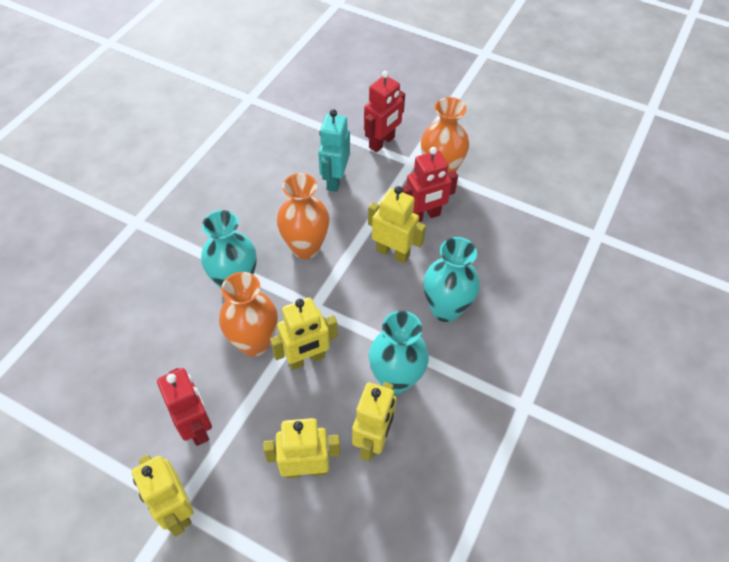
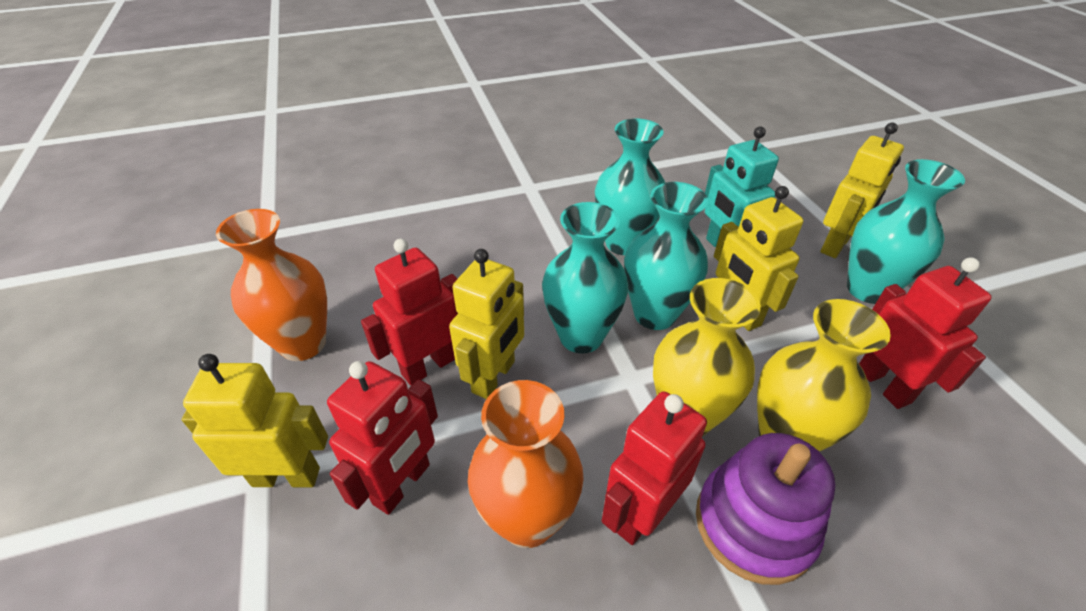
orange vase: 3 -> 2
purple stacking toy: 0 -> 1
red robot: 3 -> 4
turquoise vase: 3 -> 4
yellow robot: 5 -> 4
yellow vase: 0 -> 2

